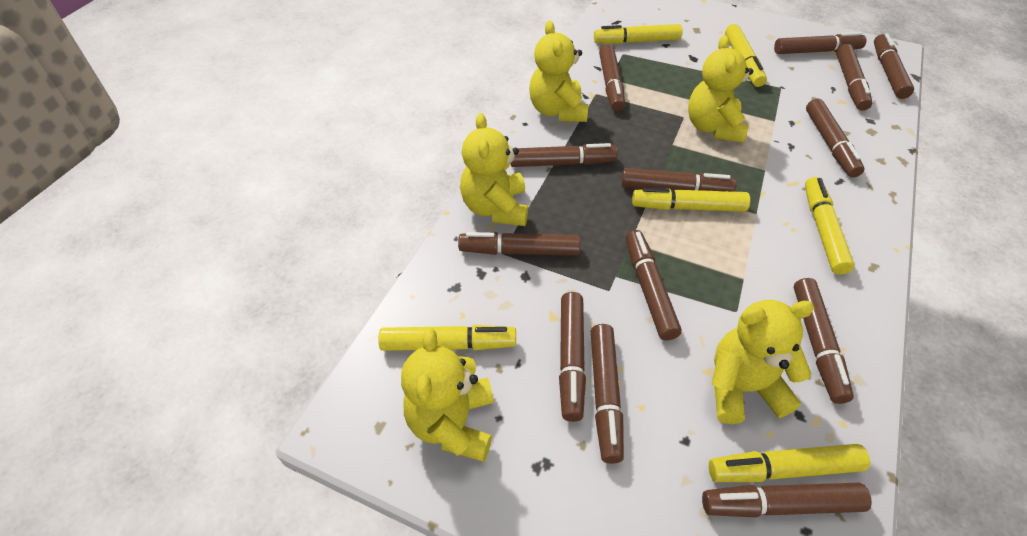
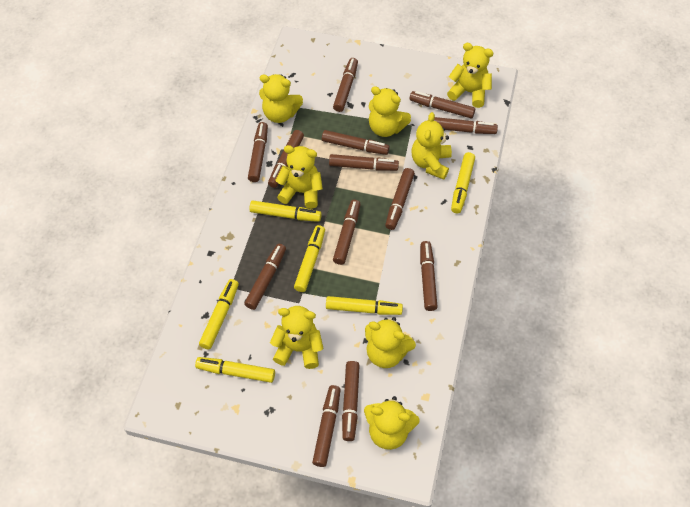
yellow teddy bear: 5 -> 8

